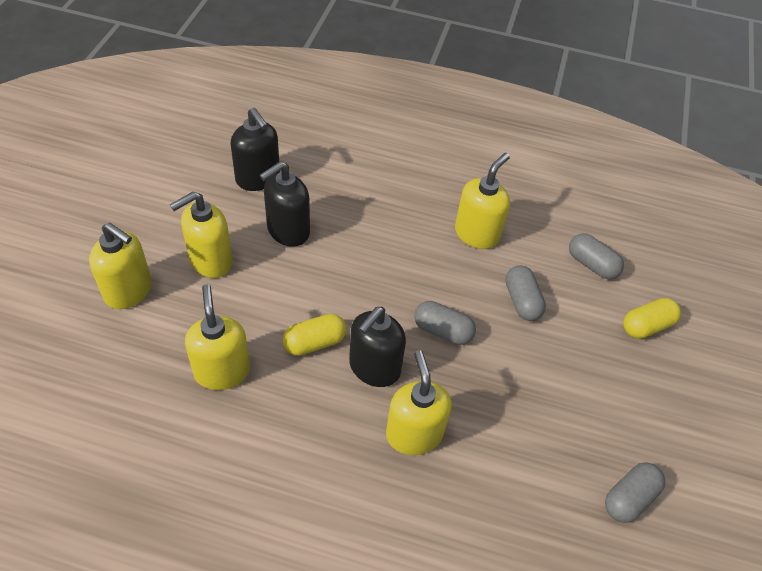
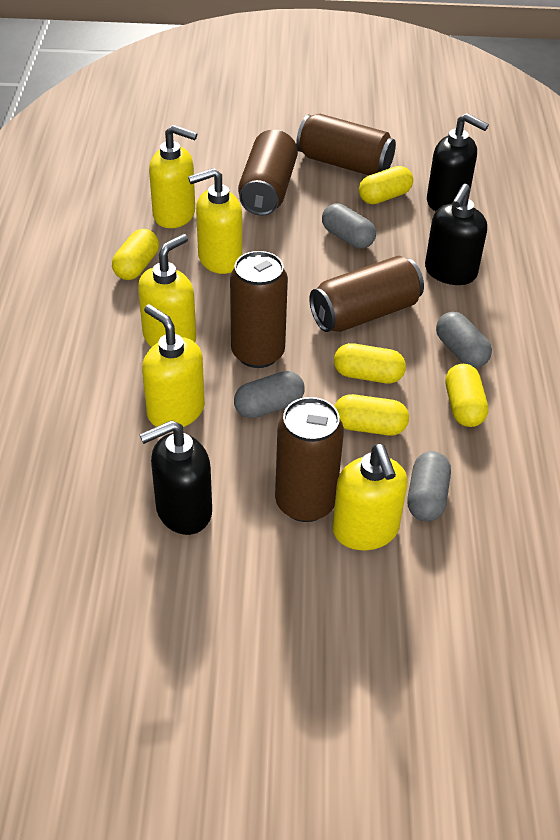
brown can: 0 -> 5
yellow capsule: 2 -> 5

